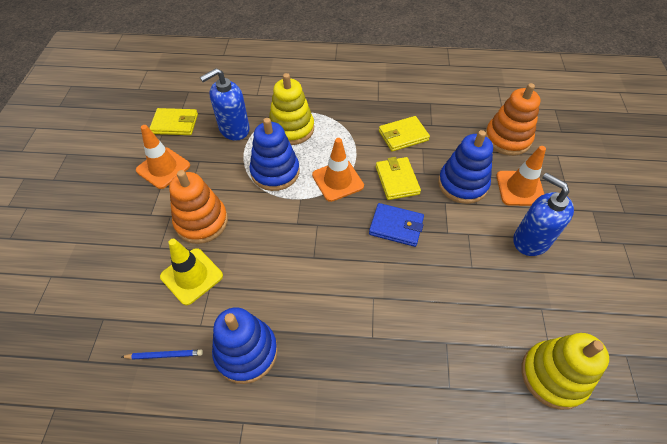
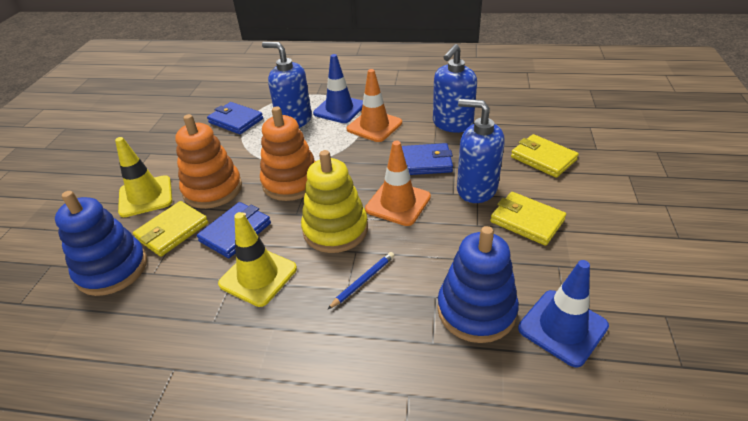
blue soap dispenser: 2 -> 3
blue stacking toy: 3 -> 2
blue traffic cone: 0 -> 2
blue wallet: 1 -> 3
orange traffic cone: 3 -> 2
yellow stacking toy: 2 -> 1
yellow traffic cone: 1 -> 2

